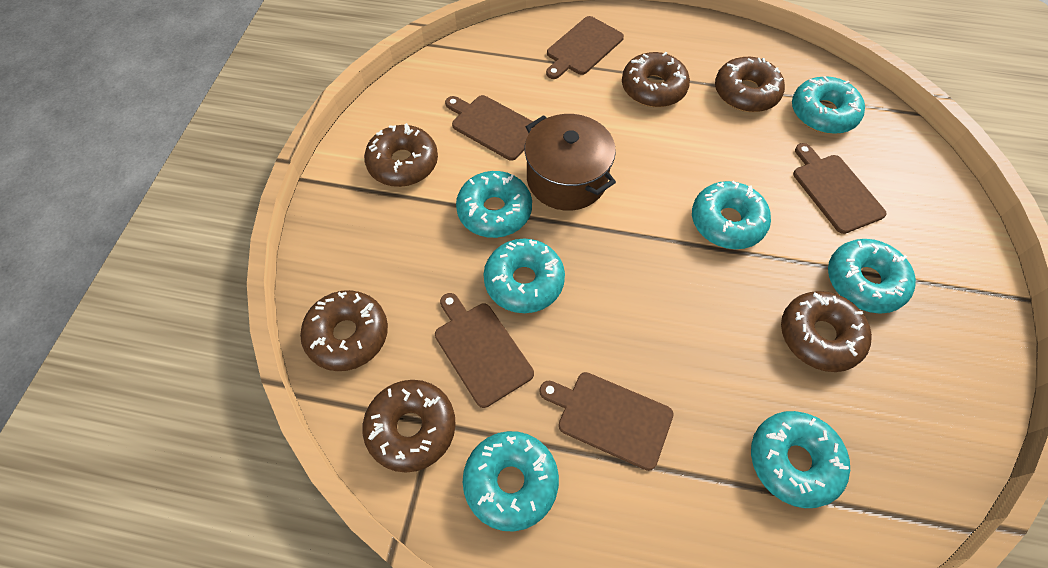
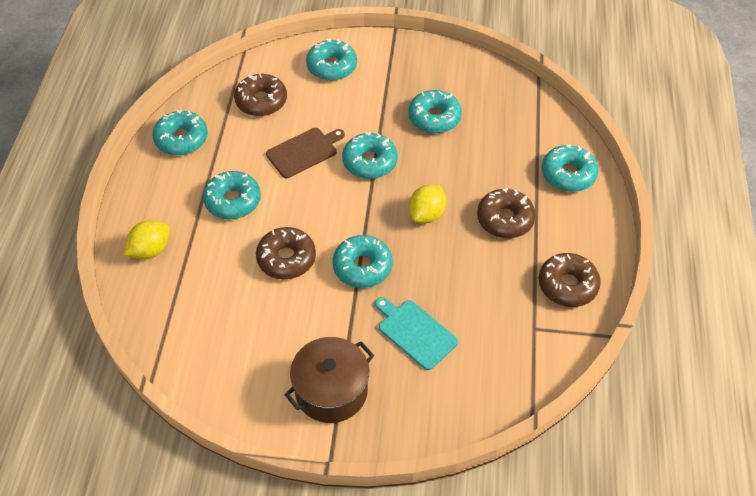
brown cutting board: 5 -> 1
brown donut: 6 -> 4
turquoise cutting board: 0 -> 1
yellow lemon: 0 -> 2

